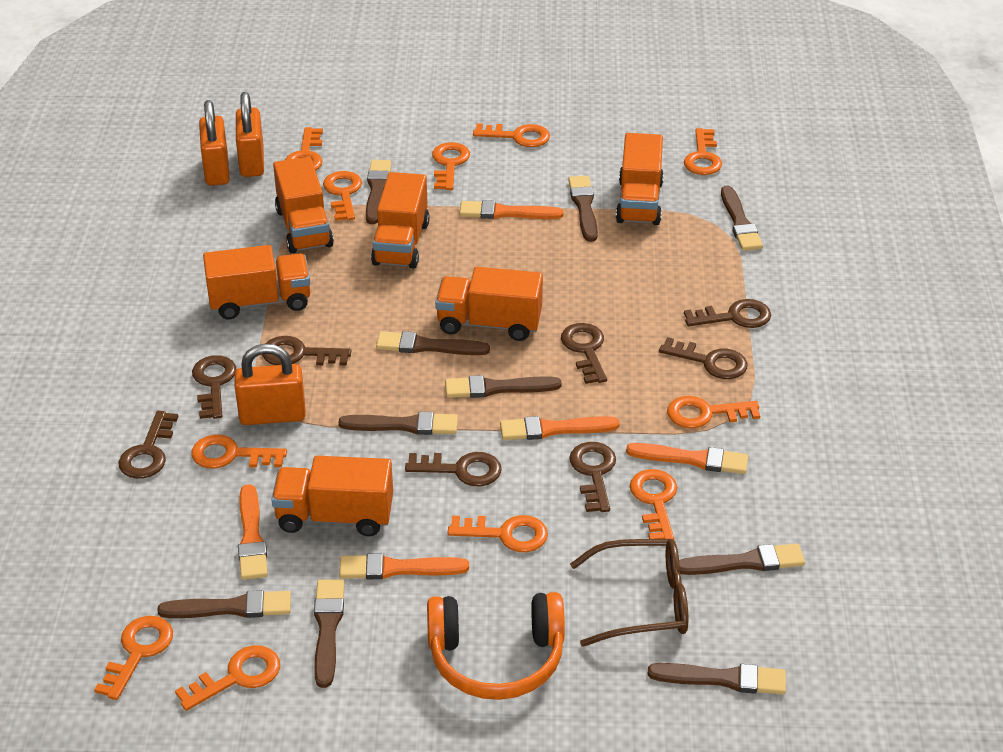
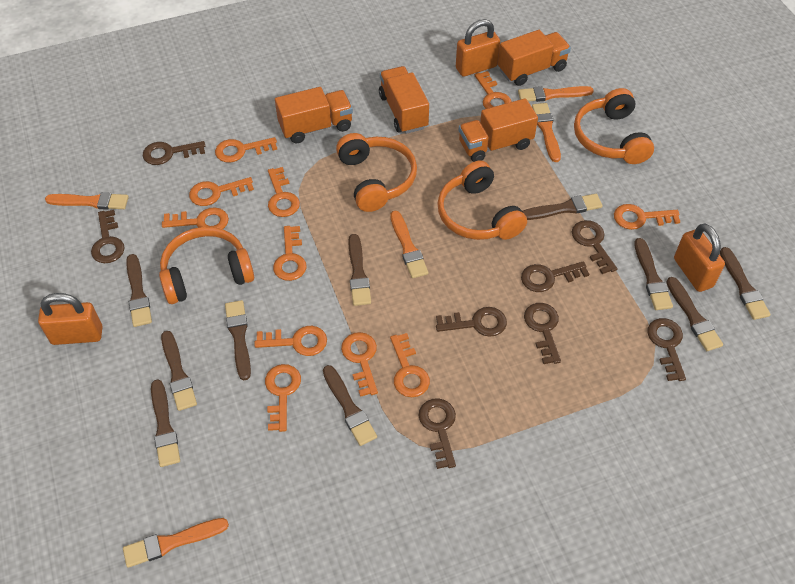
brown glasses: 1 -> 0
orange headphones: 1 -> 4
orange truck: 6 -> 4

